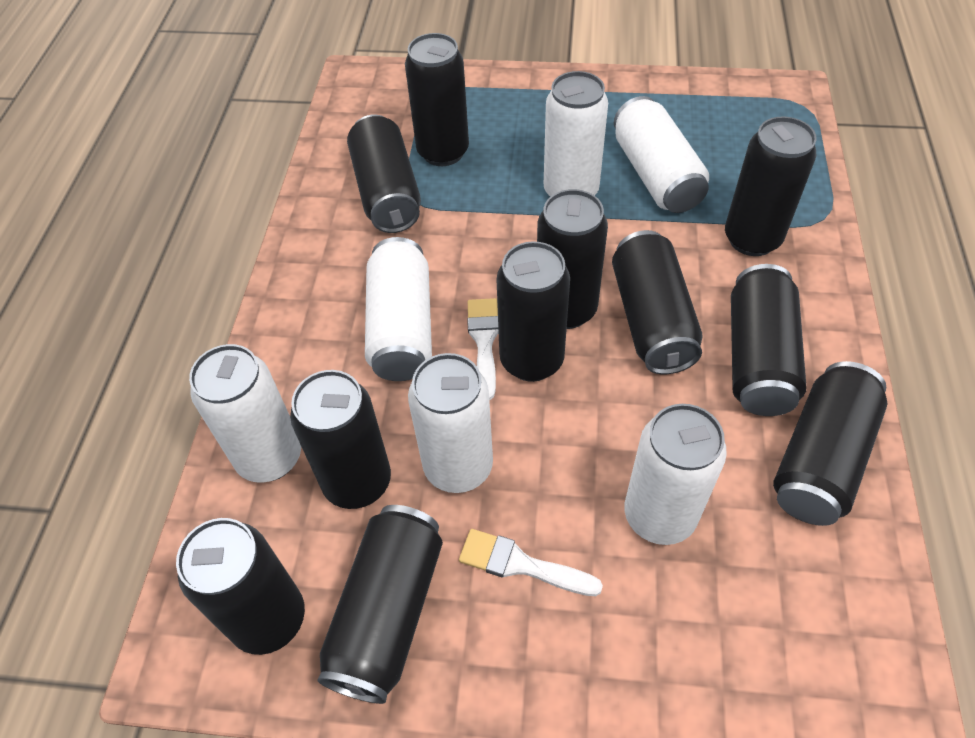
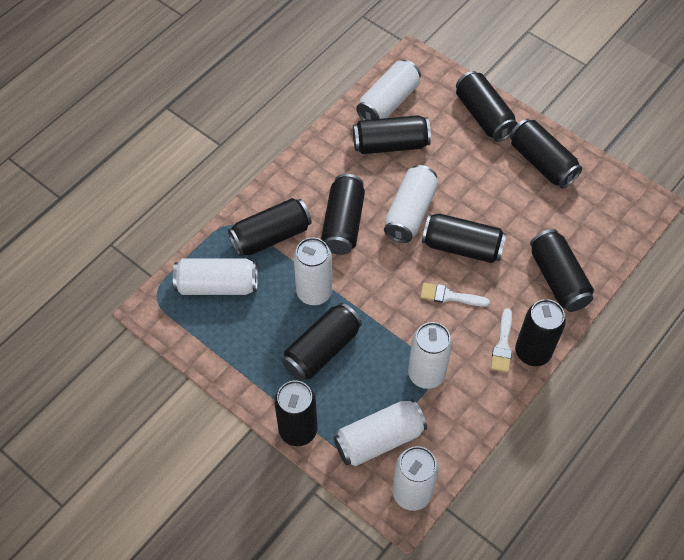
black can: 11 -> 10
white can: 6 -> 7

